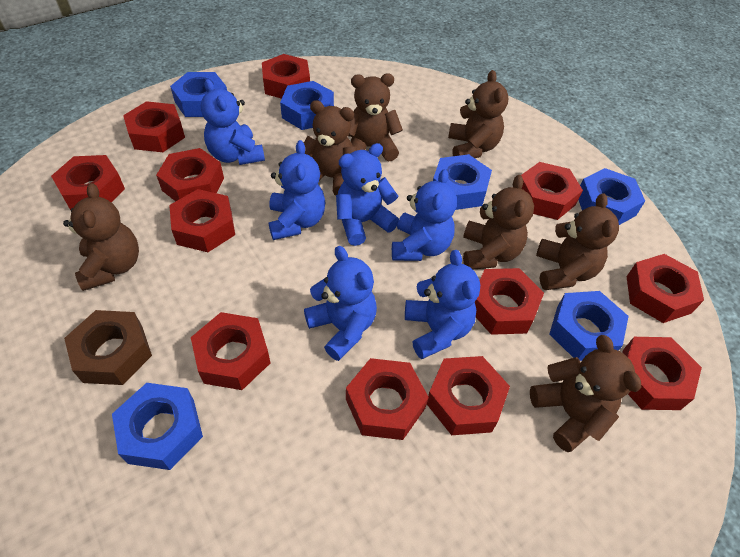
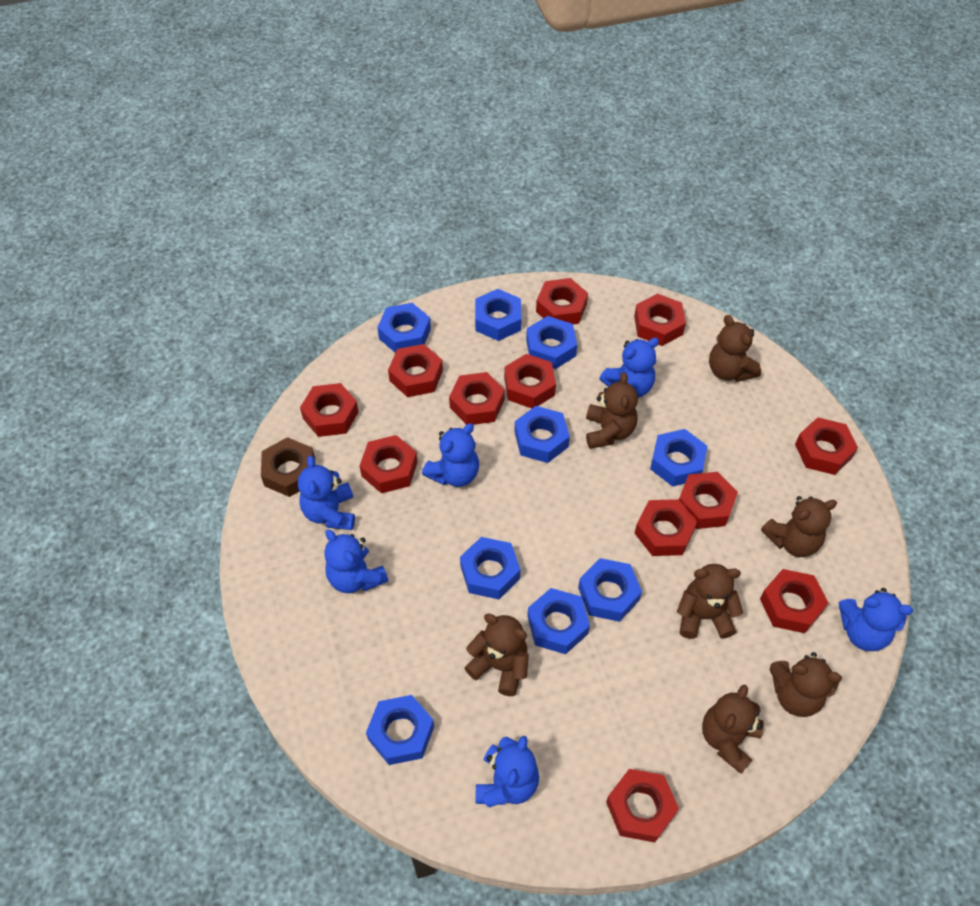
blue nut: 6 -> 9

